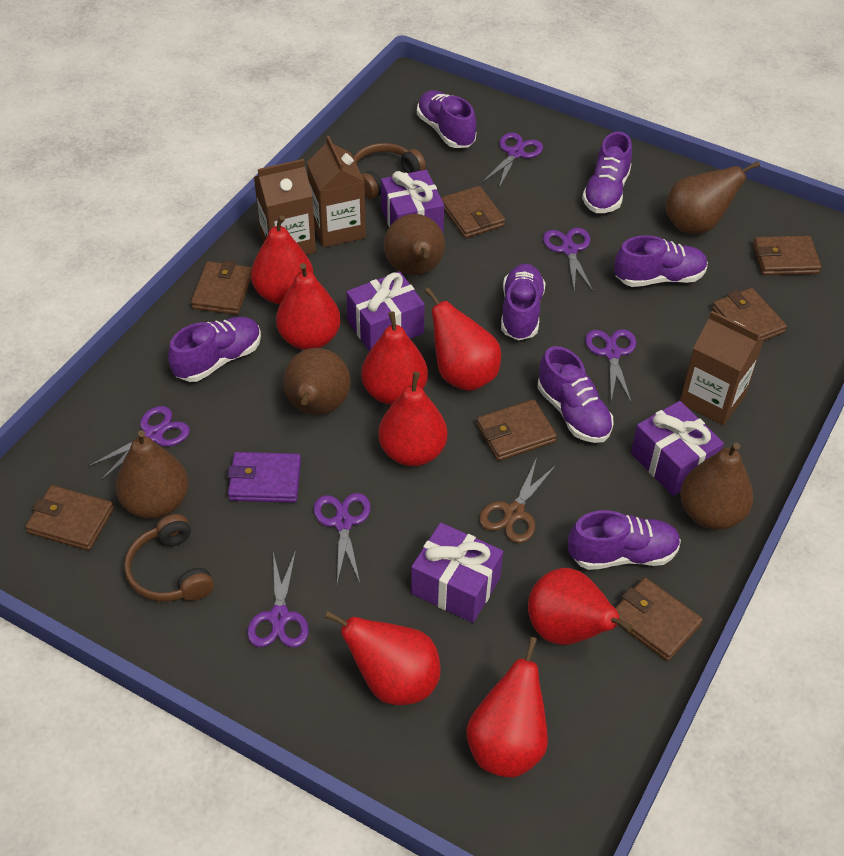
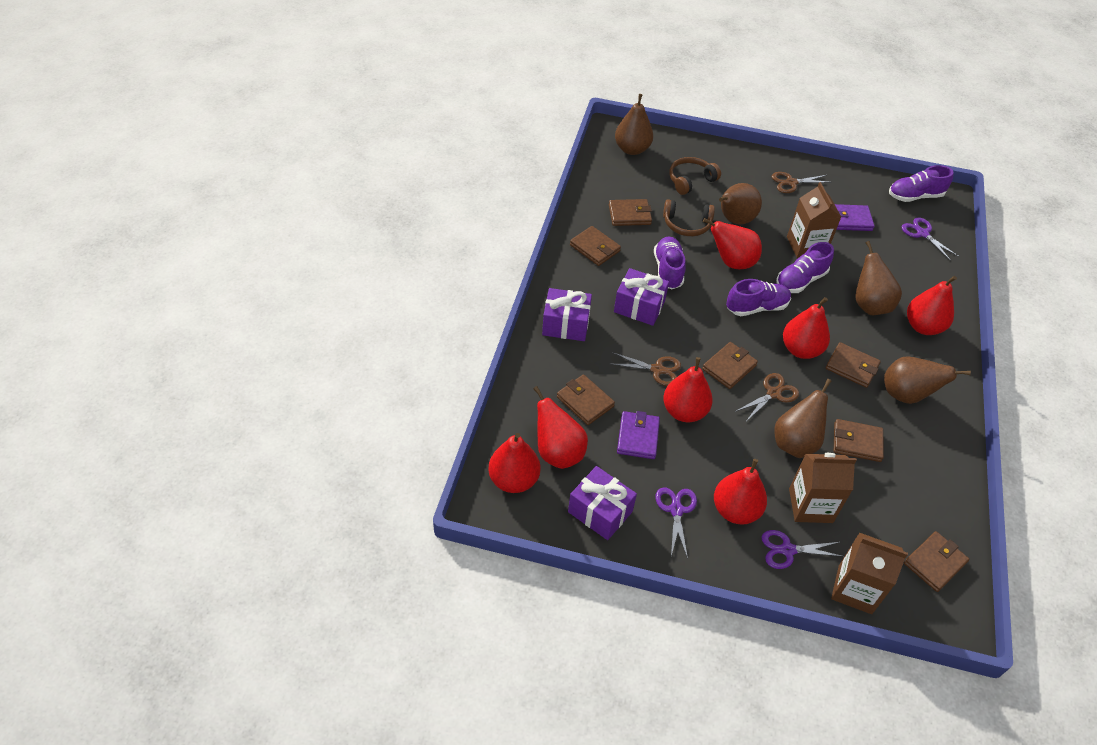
brown scissors: 1 -> 3
purple gift: 4 -> 3
purple scissors: 6 -> 3
purple shoe: 7 -> 4
purple wallet: 1 -> 2
red pear: 8 -> 7

